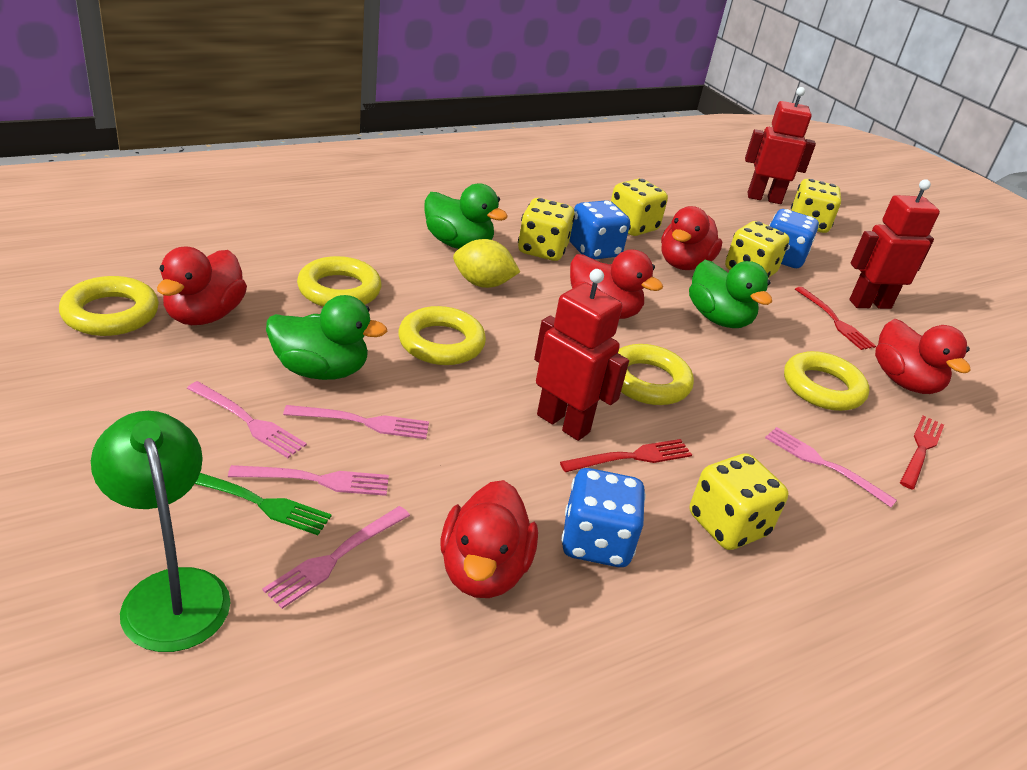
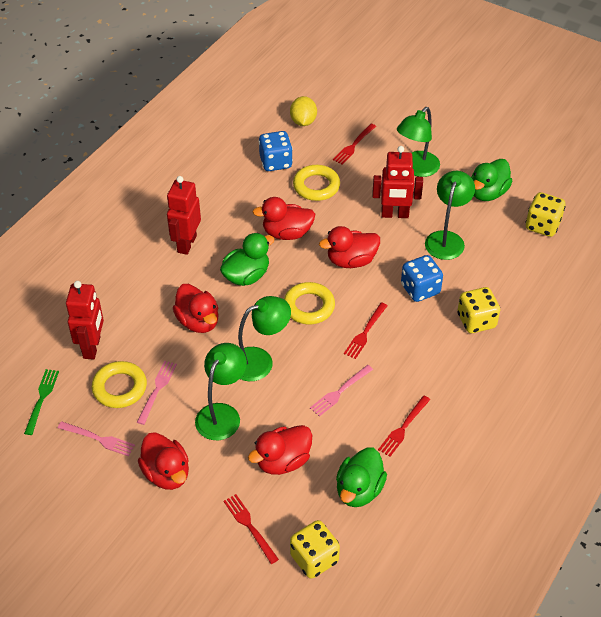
blue dice: 3 -> 2
green lamp: 1 -> 4
pink fork: 5 -> 3
red fork: 3 -> 4
yellow dice: 5 -> 3
yellow ring: 5 -> 3

